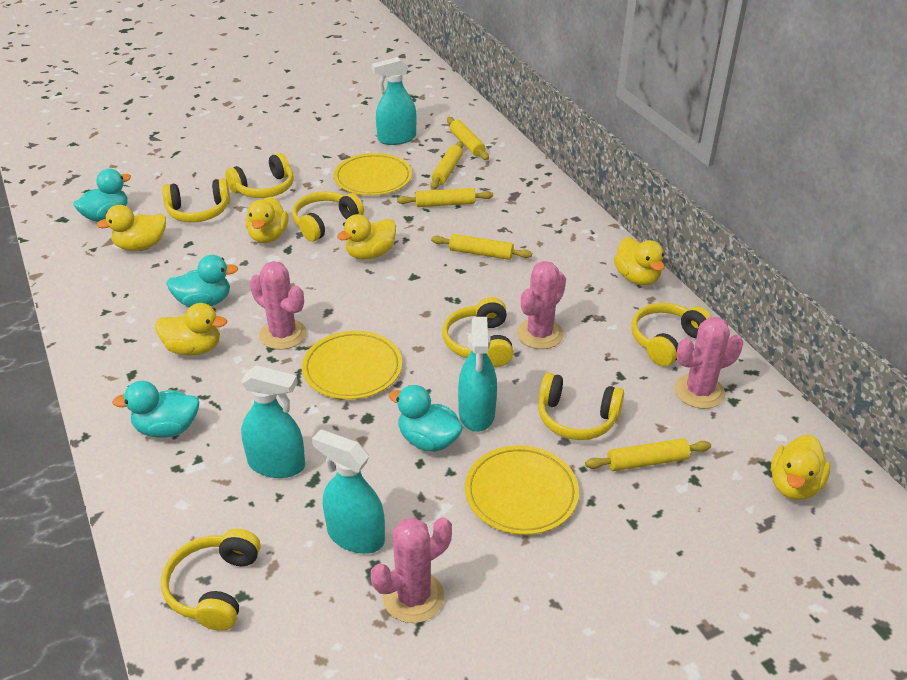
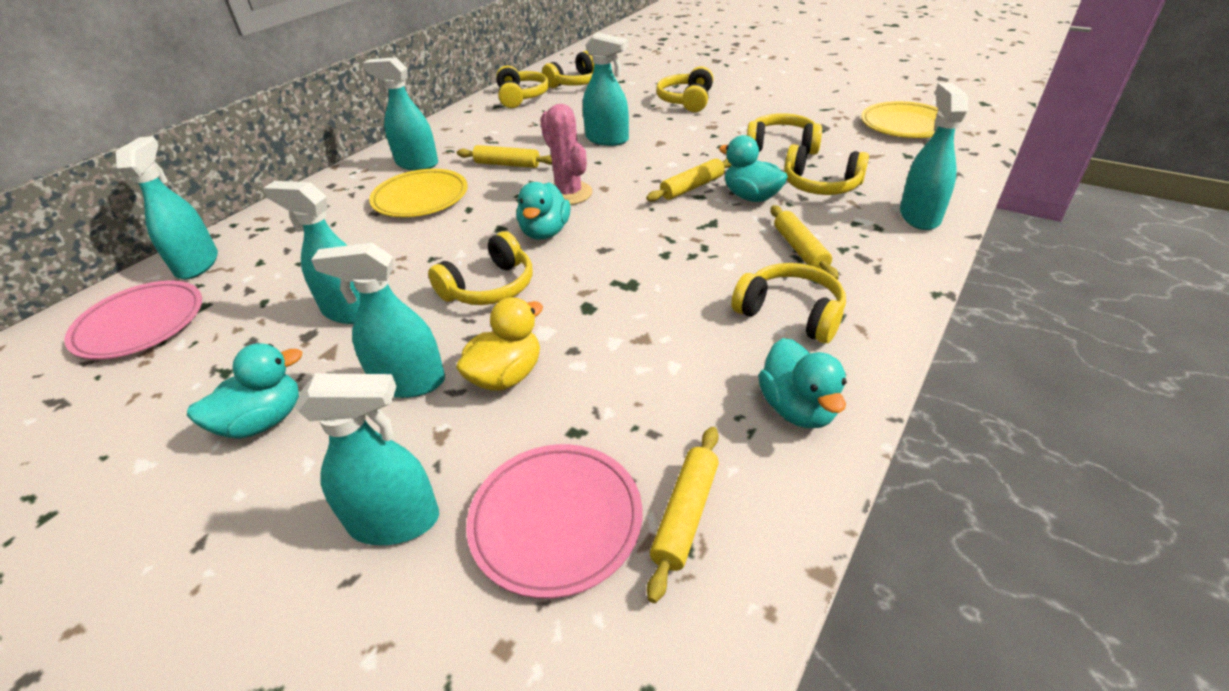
pink cactus: 4 -> 1
pink plate: 0 -> 2
turquoise spray bottle: 4 -> 7
yellow duck: 6 -> 1
yellow plate: 3 -> 2
yellow rolling pin: 5 -> 4

